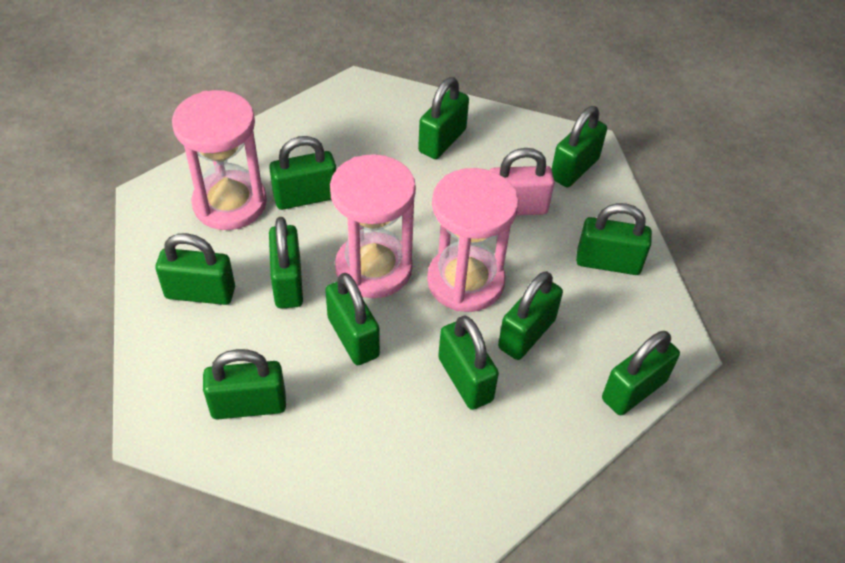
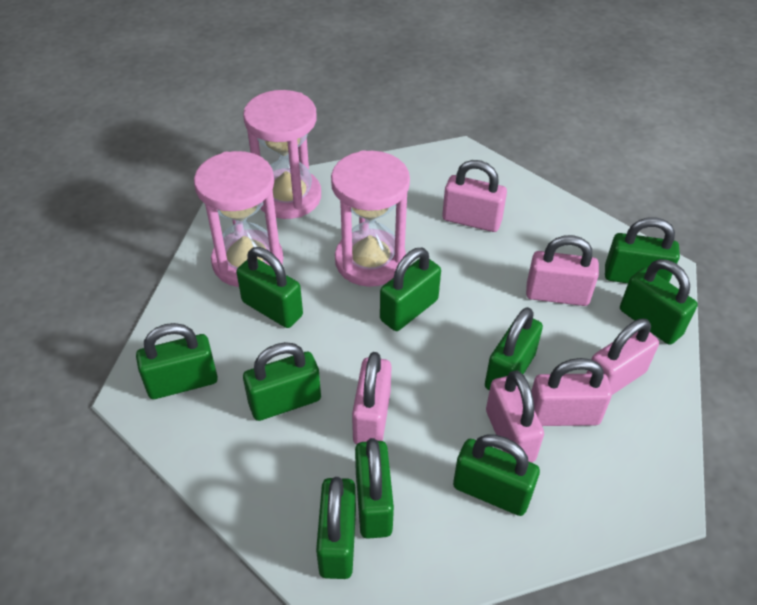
green padlock: 11 -> 10
pink padlock: 1 -> 6

